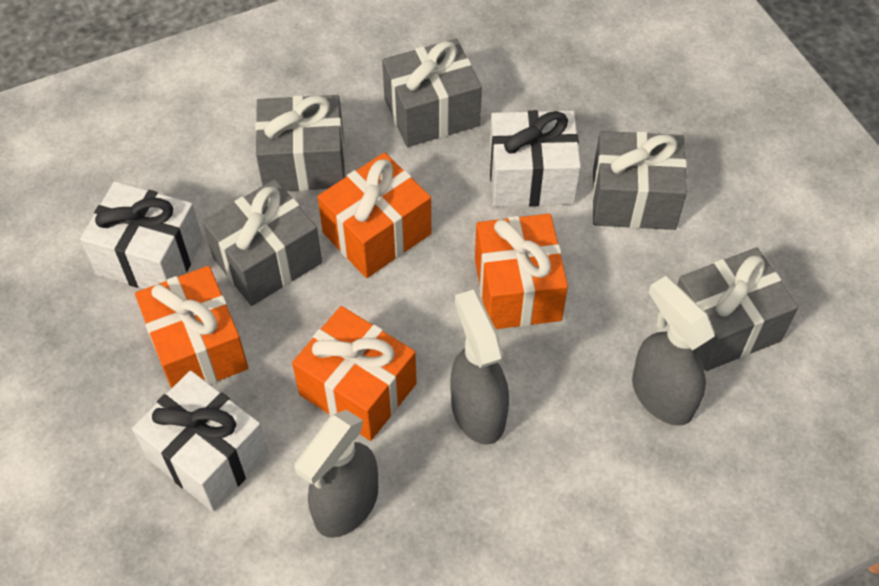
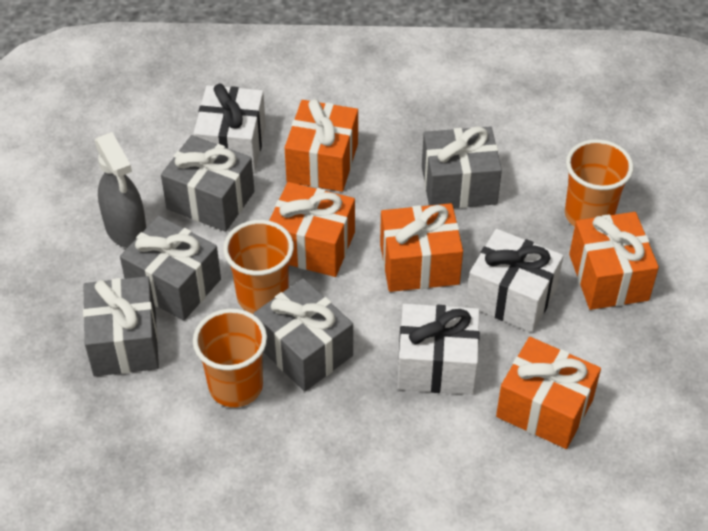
grey spray bottle: 3 -> 1
orange cup: 0 -> 3
orange gift: 4 -> 5

